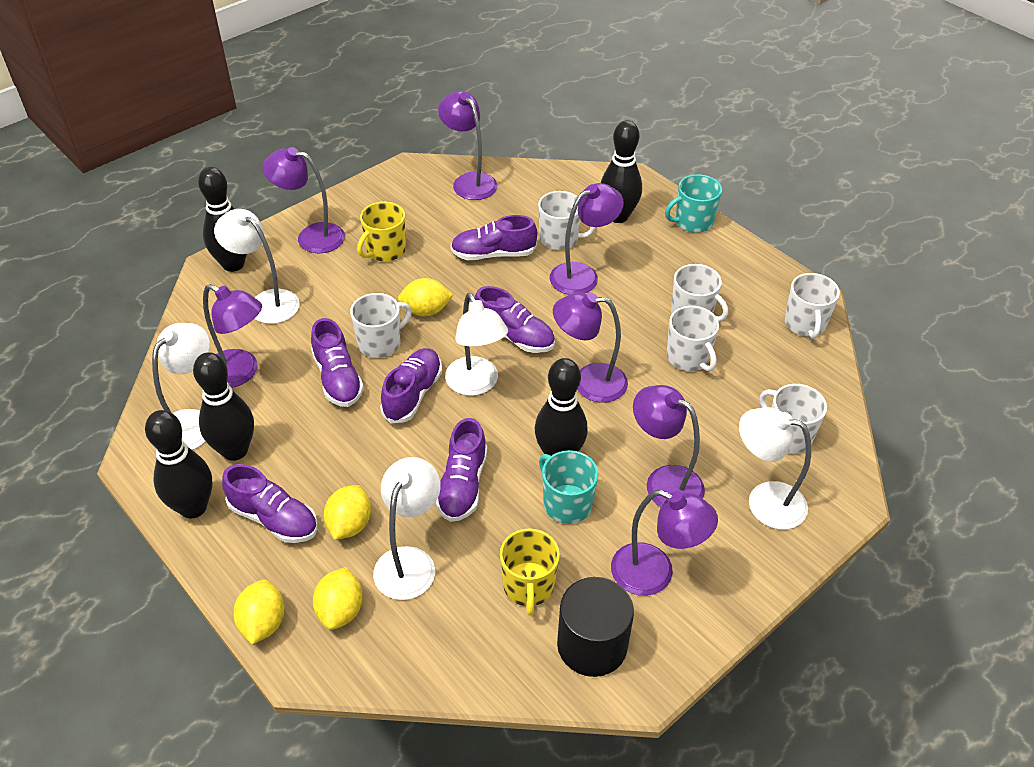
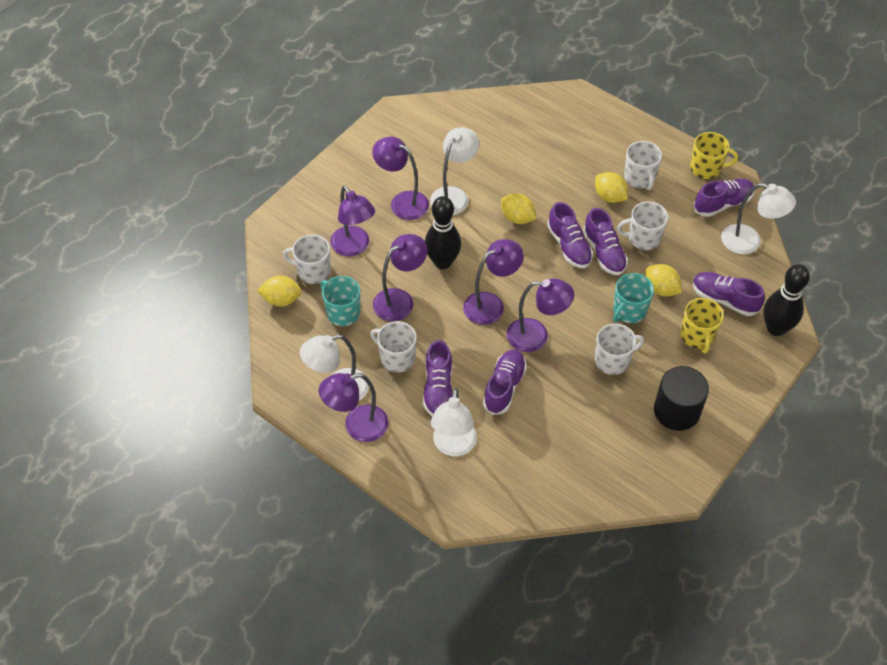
black bowling pin: 5 -> 2
purple lamp: 7 -> 6
white lamp: 5 -> 4
white mug: 6 -> 5

